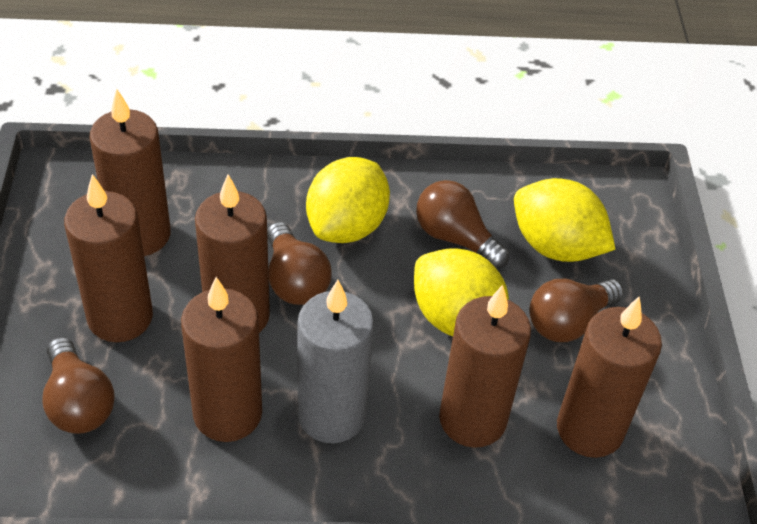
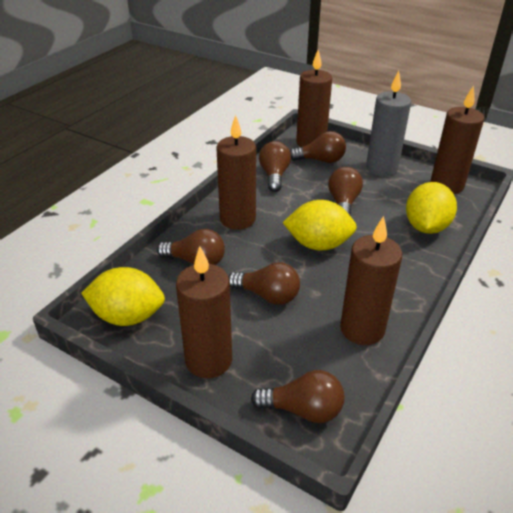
brown candle: 6 -> 5
brown light bulb: 4 -> 6

